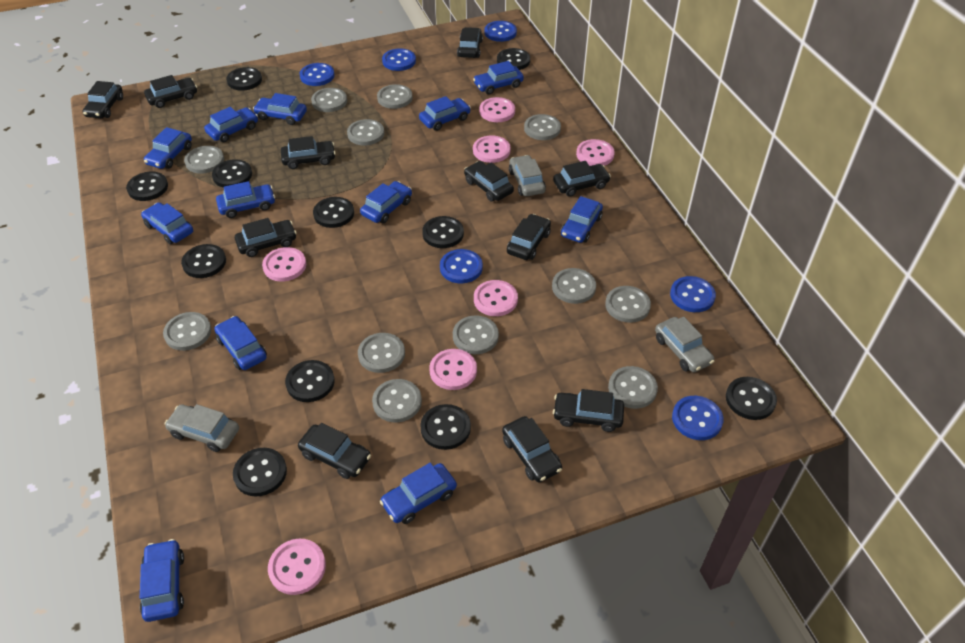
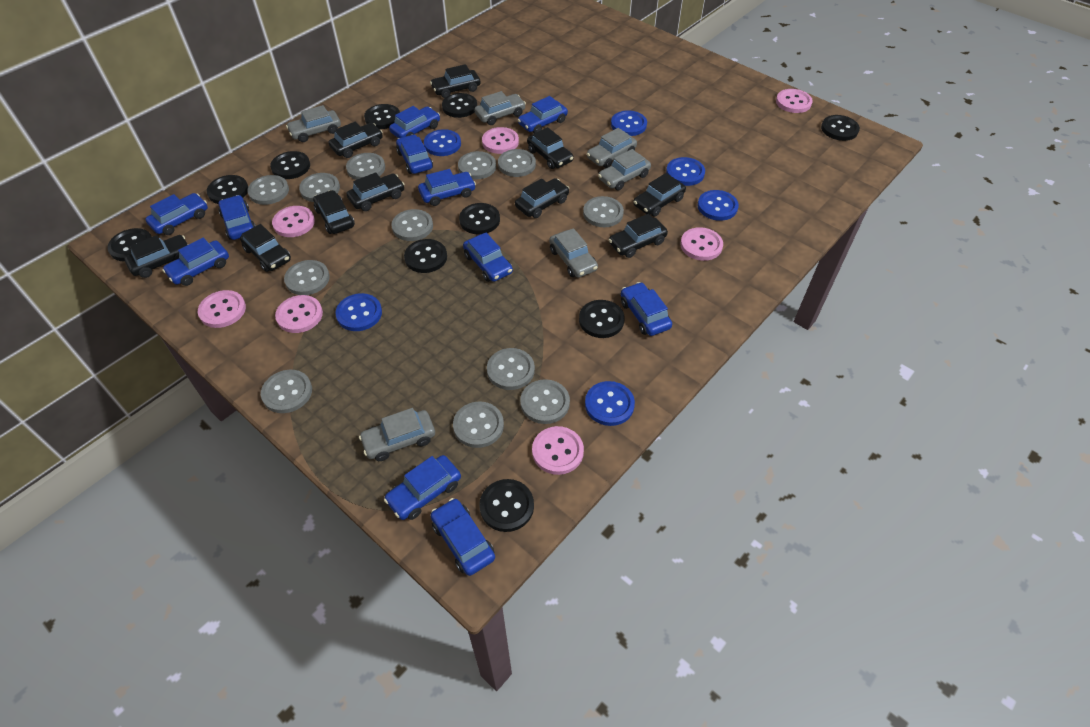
black button: 11 -> 10
black car: 11 -> 10
blue car: 12 -> 11
grey car: 3 -> 6

